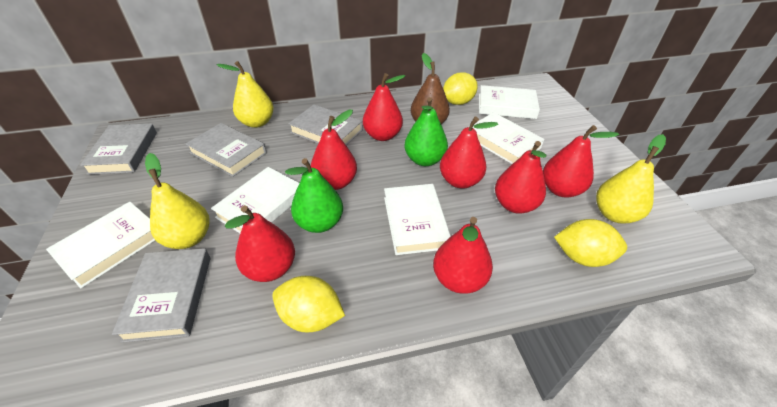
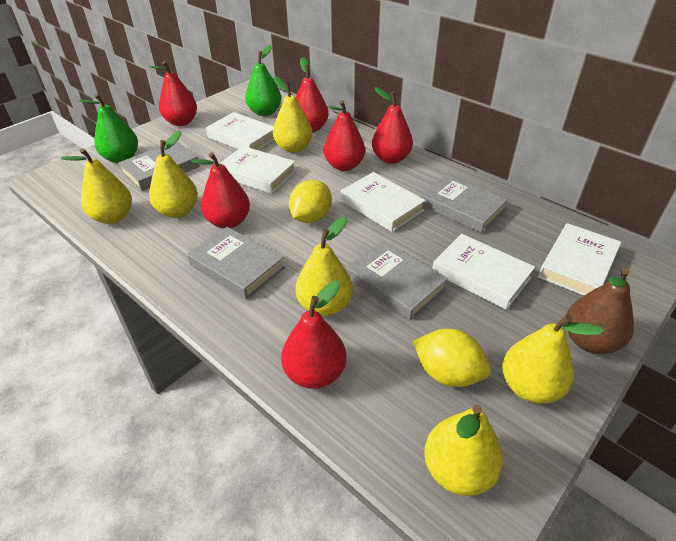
red pear: 7 -> 6
yellow lemon: 3 -> 2
yellow pear: 3 -> 6

